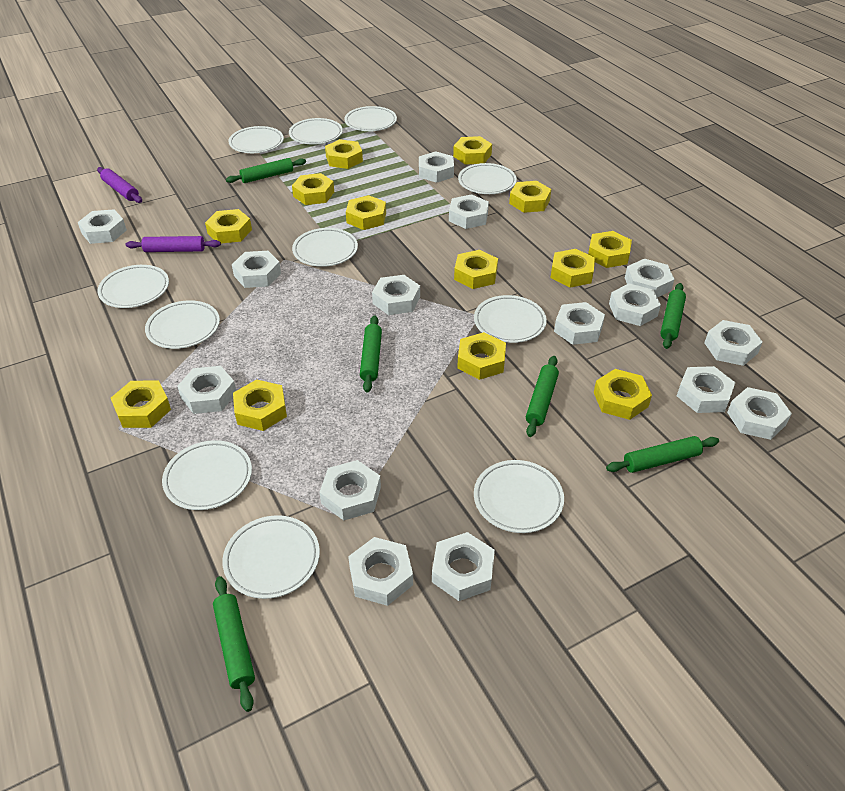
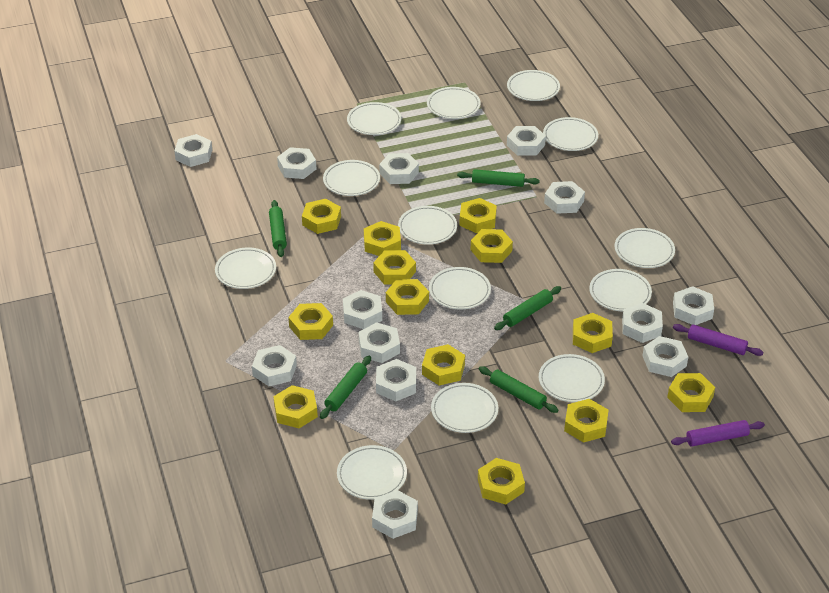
green rolling pin: 6 -> 5
white nut: 15 -> 13
white plate: 11 -> 13

